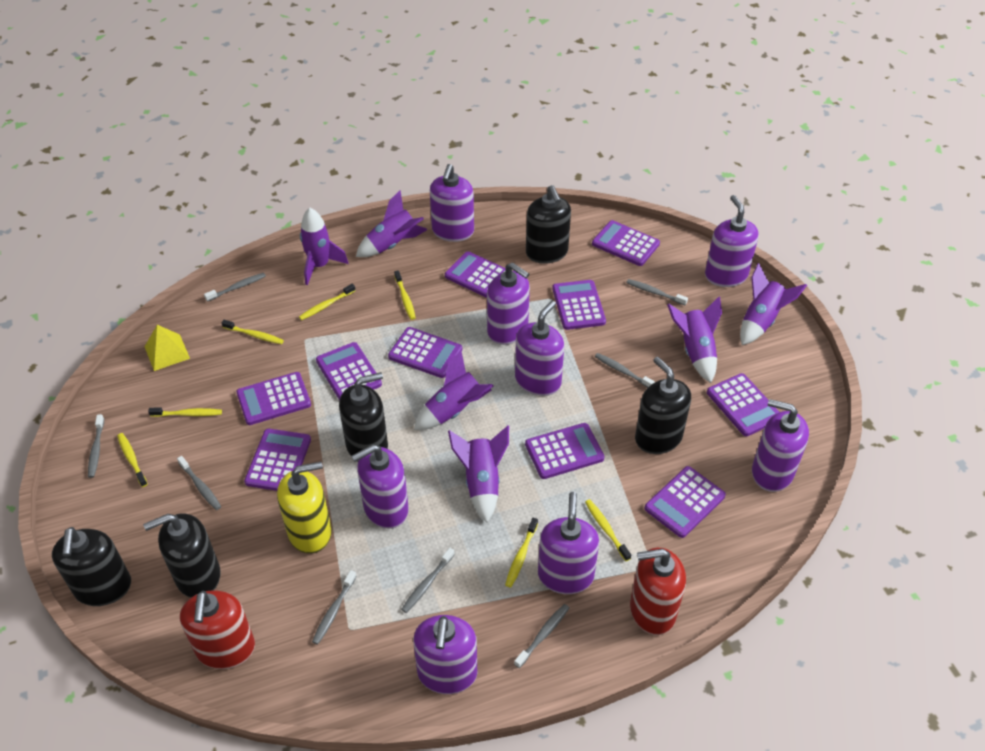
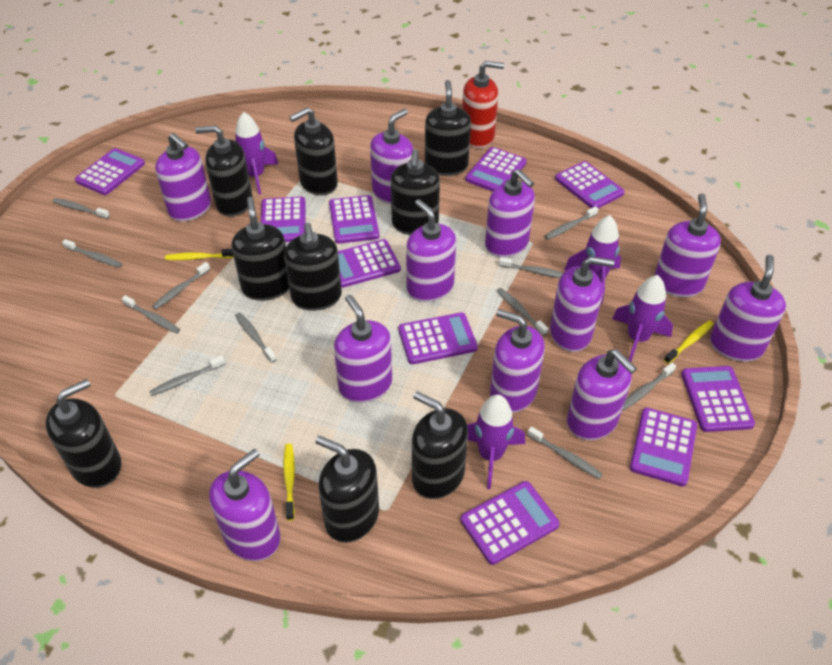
black soap dispenser: 5 -> 9
grey toothbrush: 8 -> 11
purple rocket: 6 -> 4
purple soap dispenser: 8 -> 11
red soap dispenser: 2 -> 1
yellow pyramid: 1 -> 0
yellow soap dispenser: 1 -> 0
yellow toothbrush: 7 -> 3

